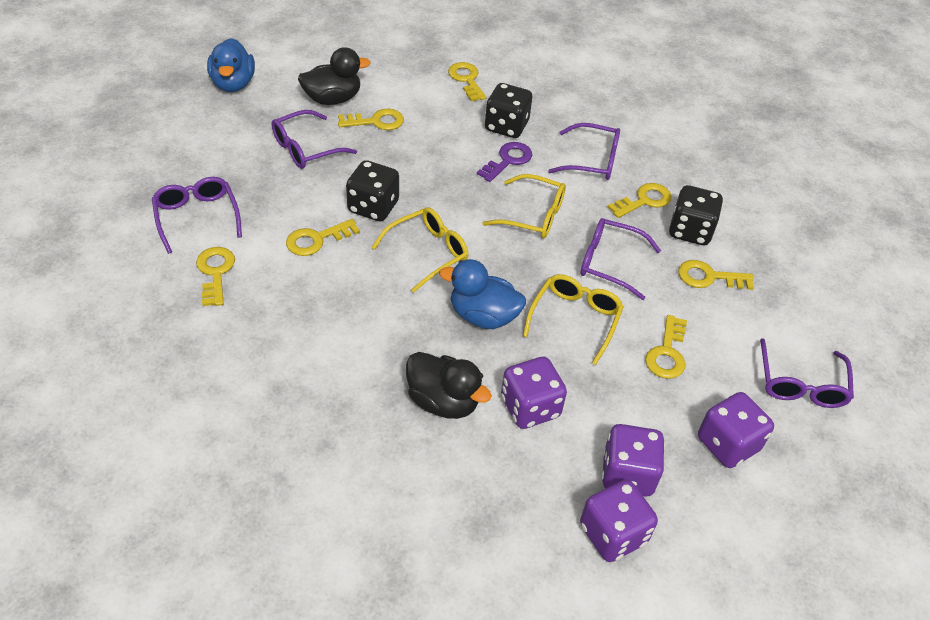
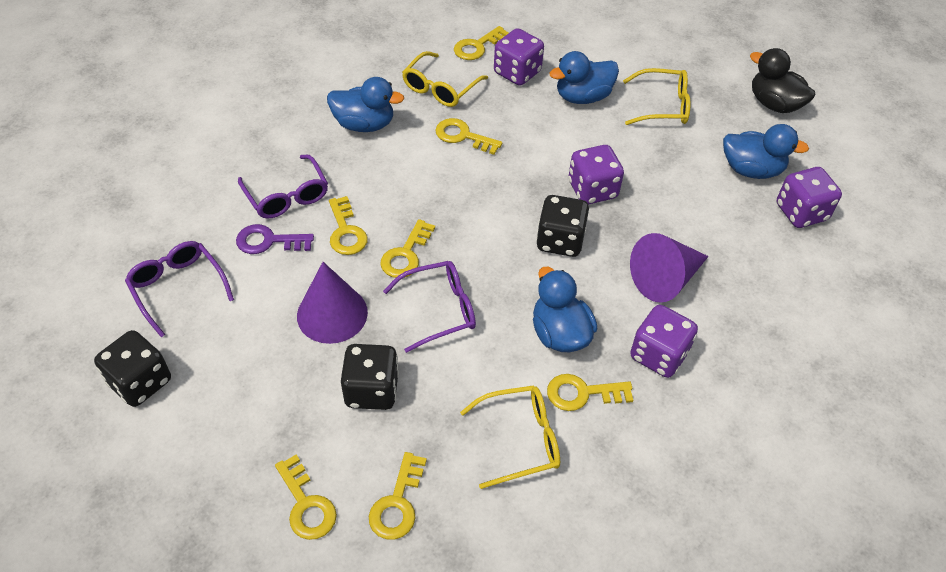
black duck: 2 -> 1
blue duck: 2 -> 4
purple cone: 0 -> 2
purple glasses: 5 -> 3

